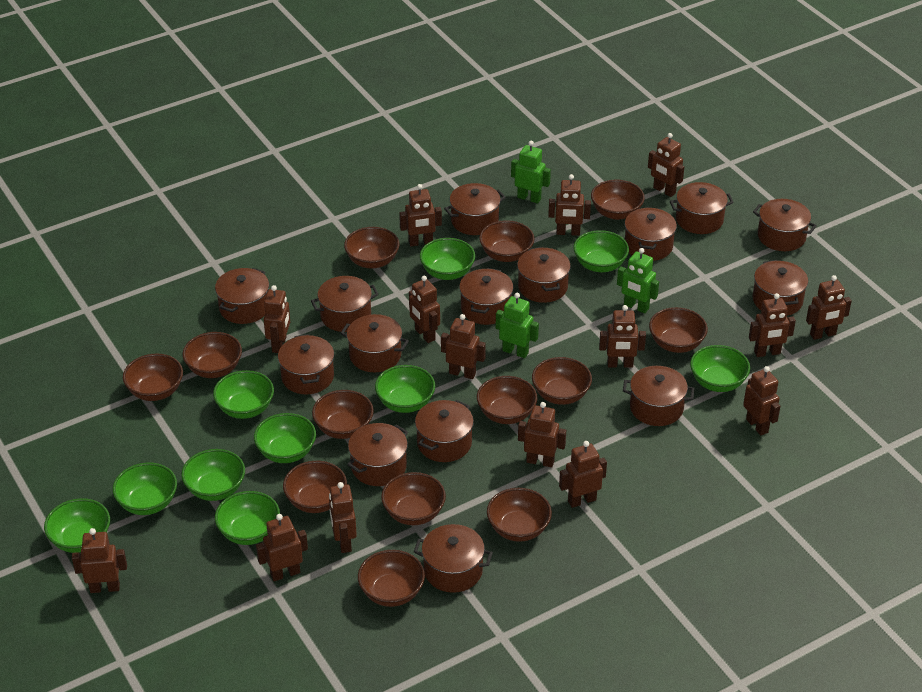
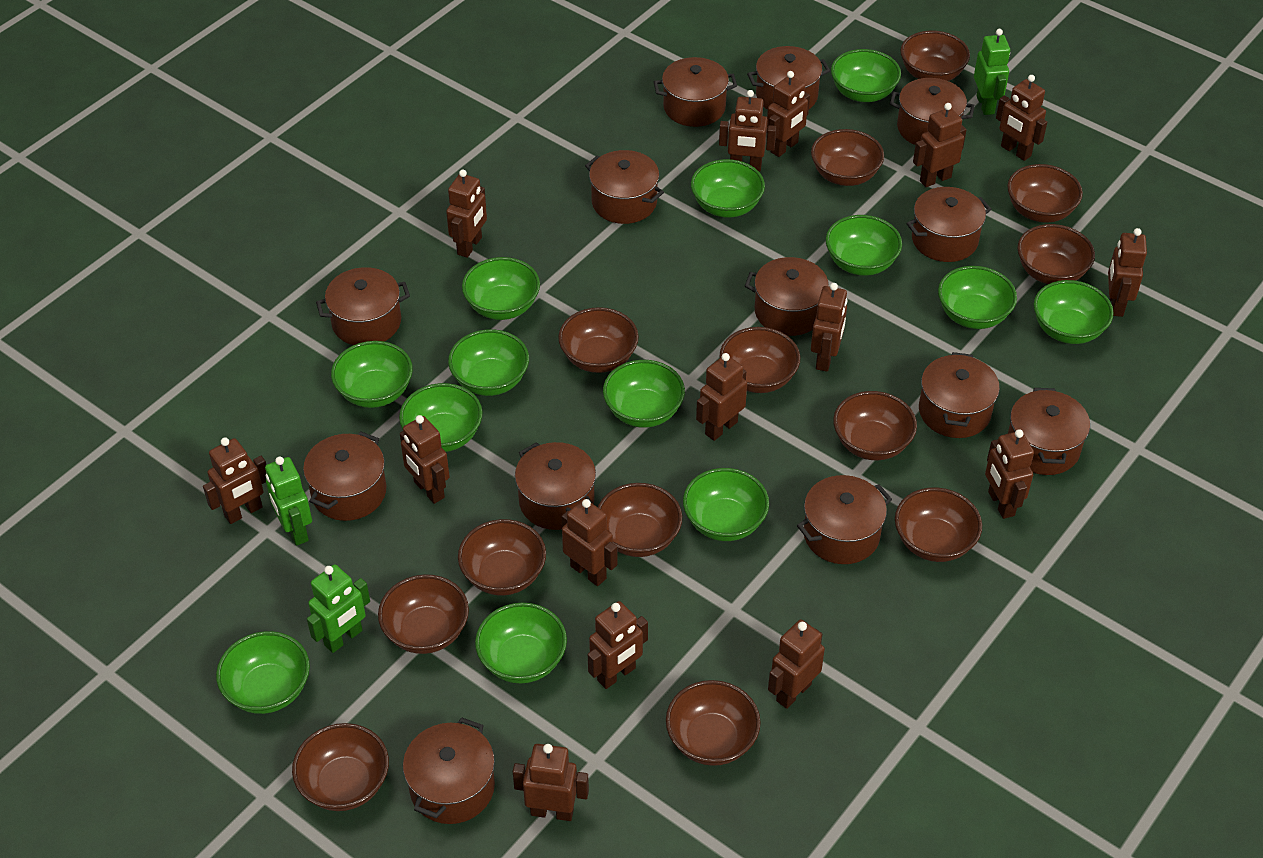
brown pot: 15 -> 13
green bowl: 10 -> 13

